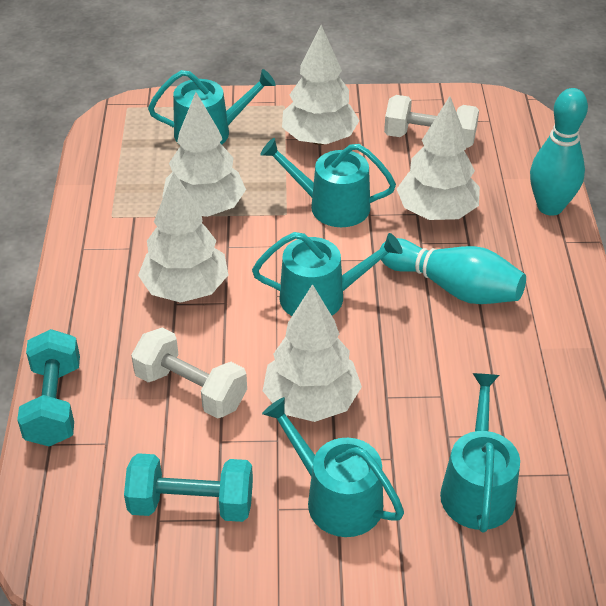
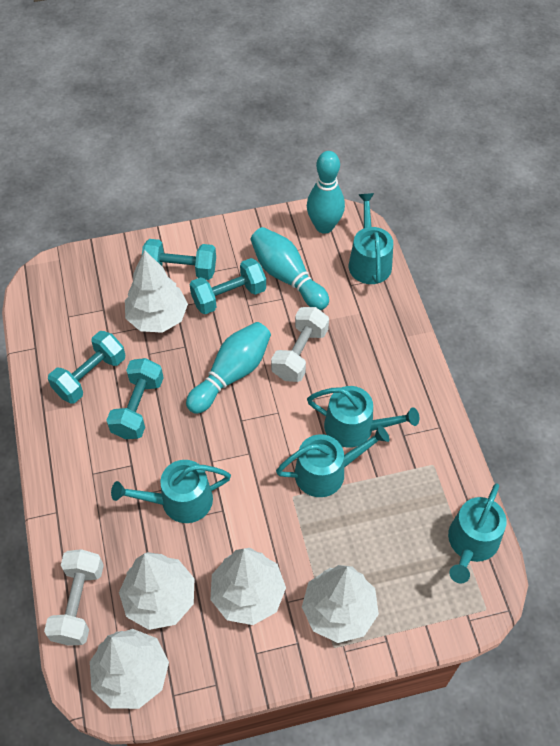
turquoise bowling pin: 2 -> 3
turquoise dumbbell: 2 -> 4

